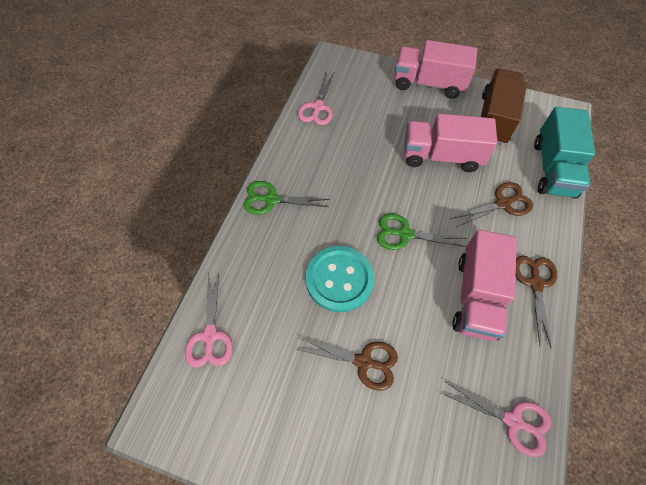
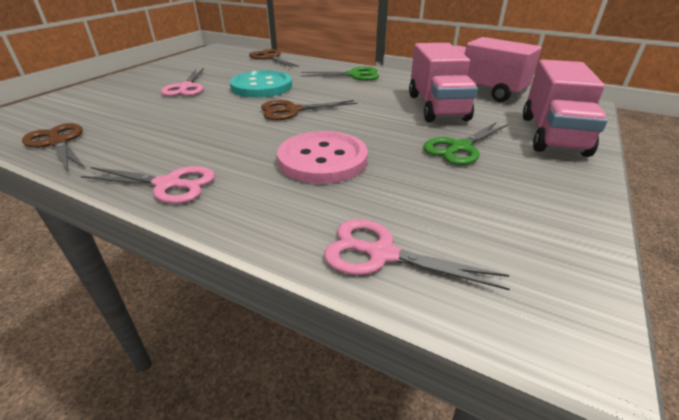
brown truck: 1 -> 0
pink button: 0 -> 1
turquoise truck: 1 -> 0

